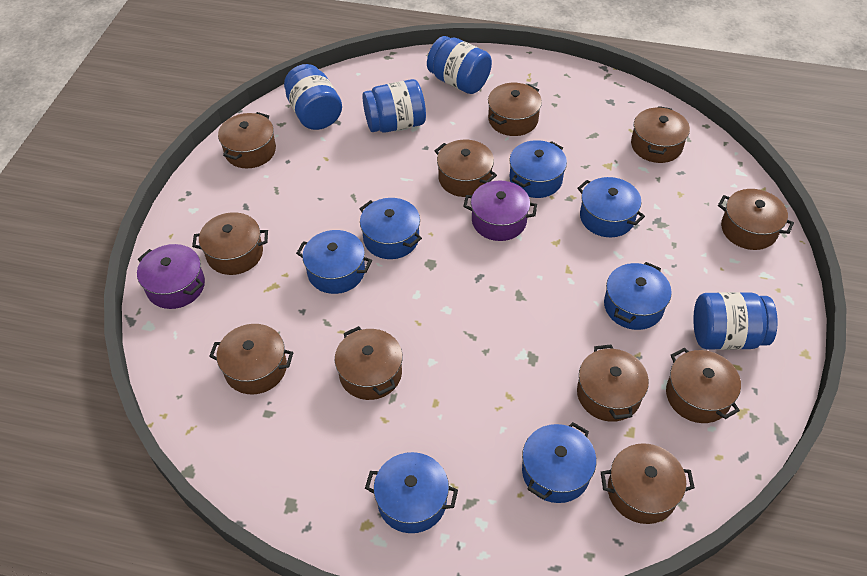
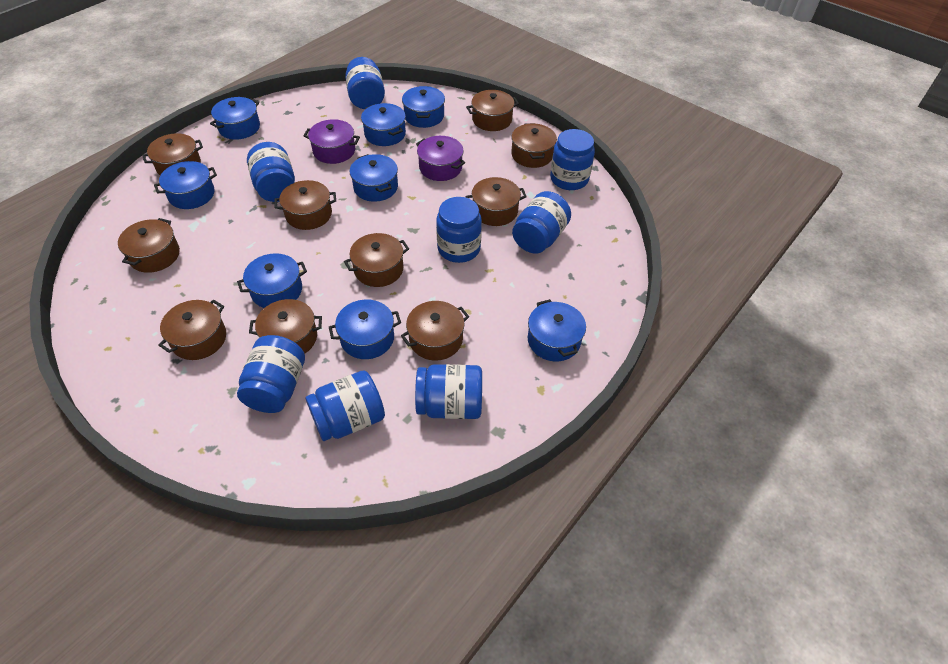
blue jar: 4 -> 8
blue pot: 7 -> 8
brown pot: 11 -> 10

